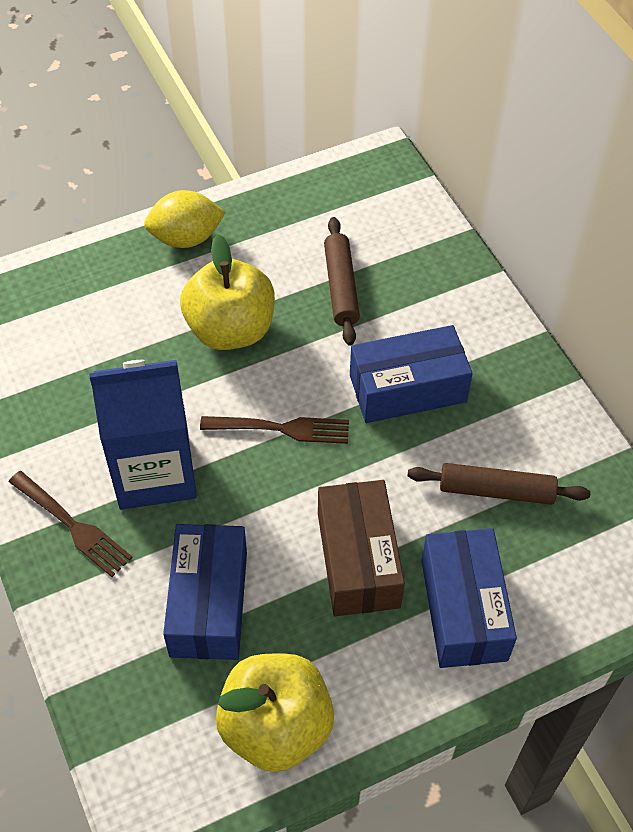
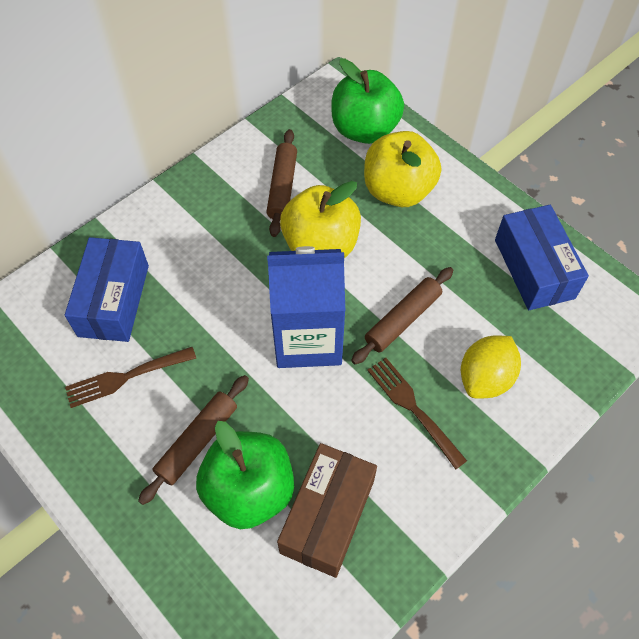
blue box: 3 -> 2
brown rolling pin: 2 -> 3
green apple: 0 -> 2

